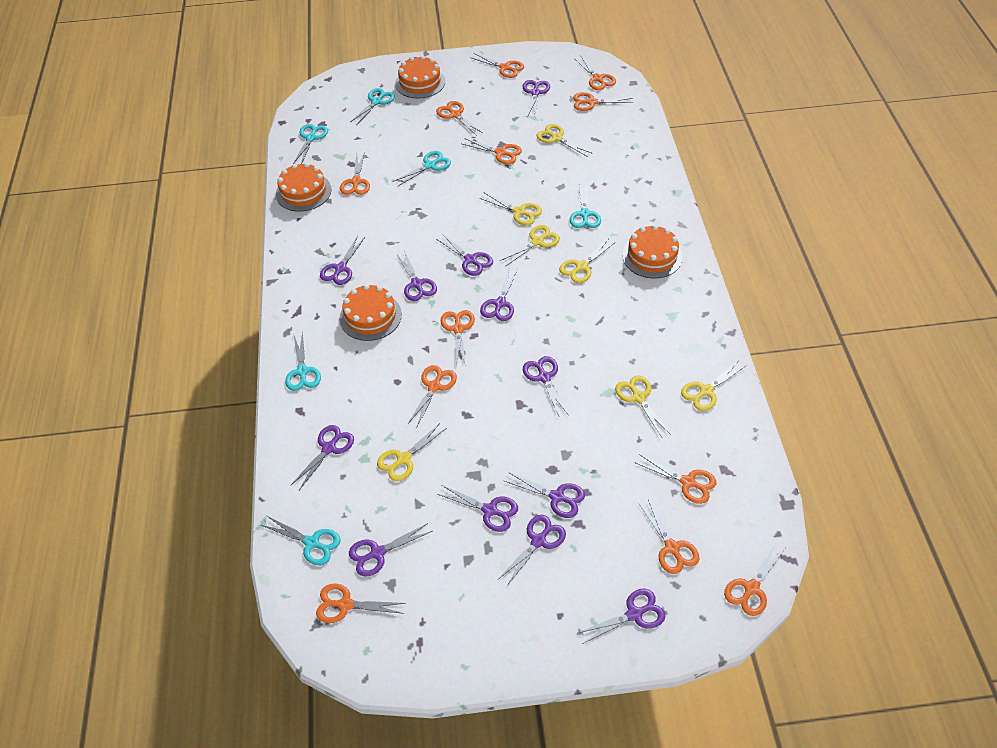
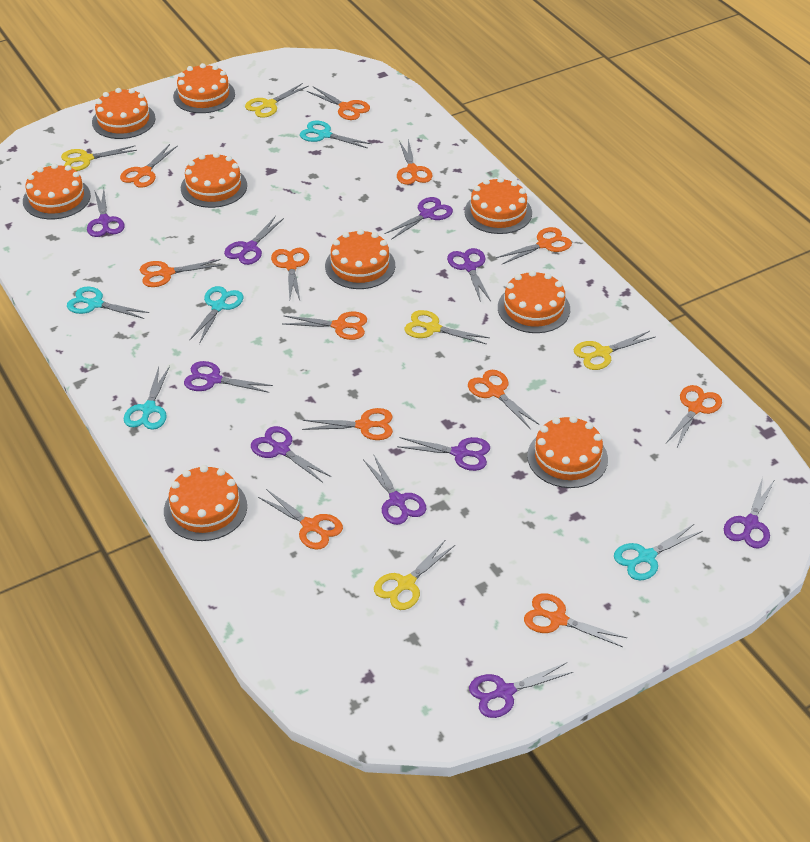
orange cake: 4 -> 9
purple scissors: 12 -> 10
turquoise scissors: 6 -> 5
yellow scissors: 7 -> 5

